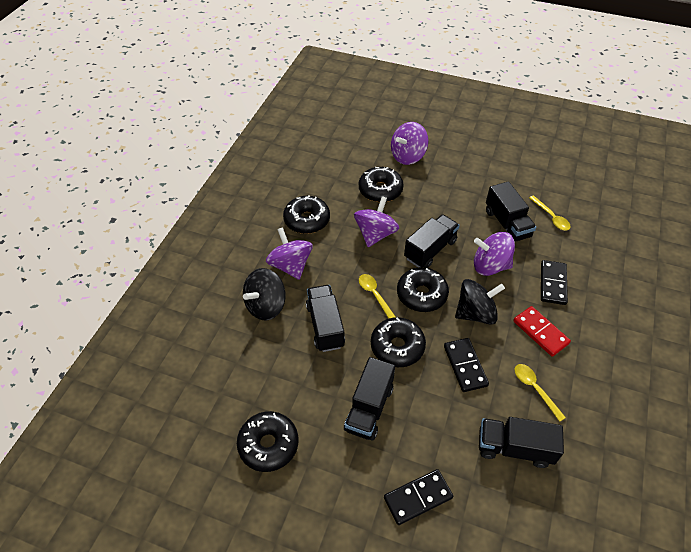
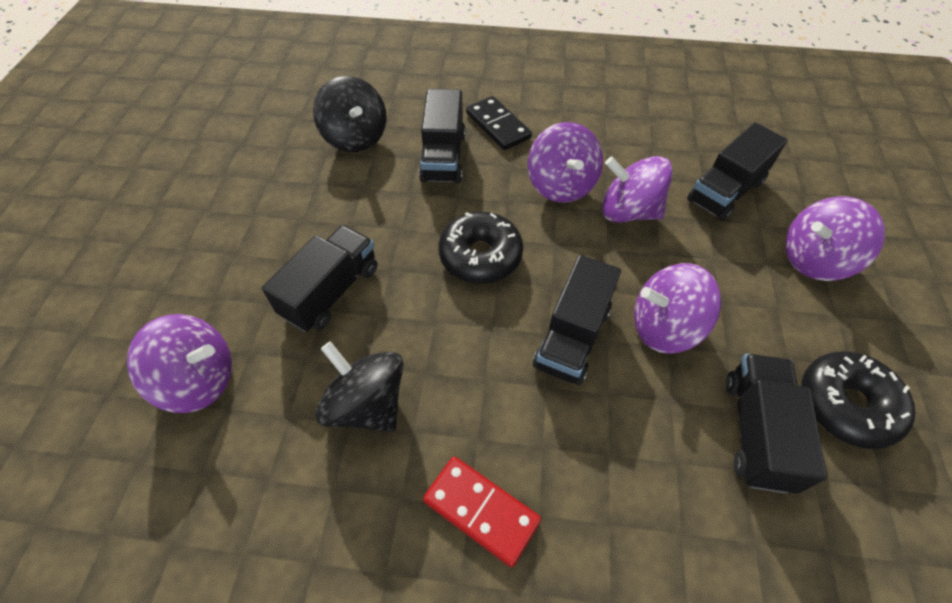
black domino: 3 -> 1
black donut: 5 -> 2
purple spinning top: 4 -> 5
yellow spoon: 3 -> 0

